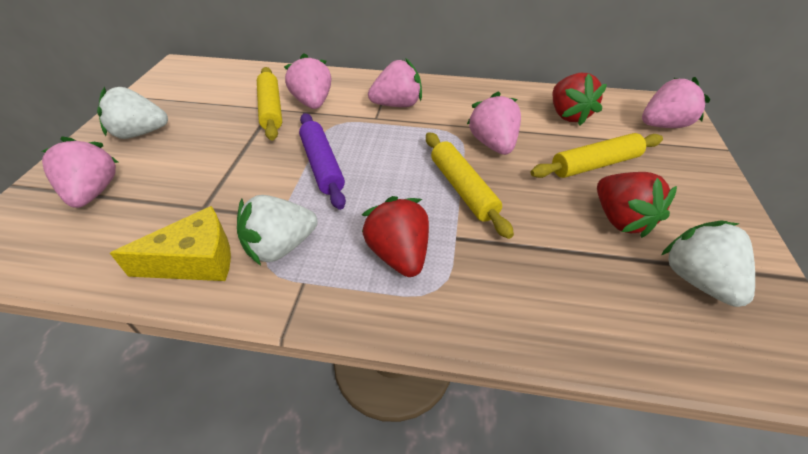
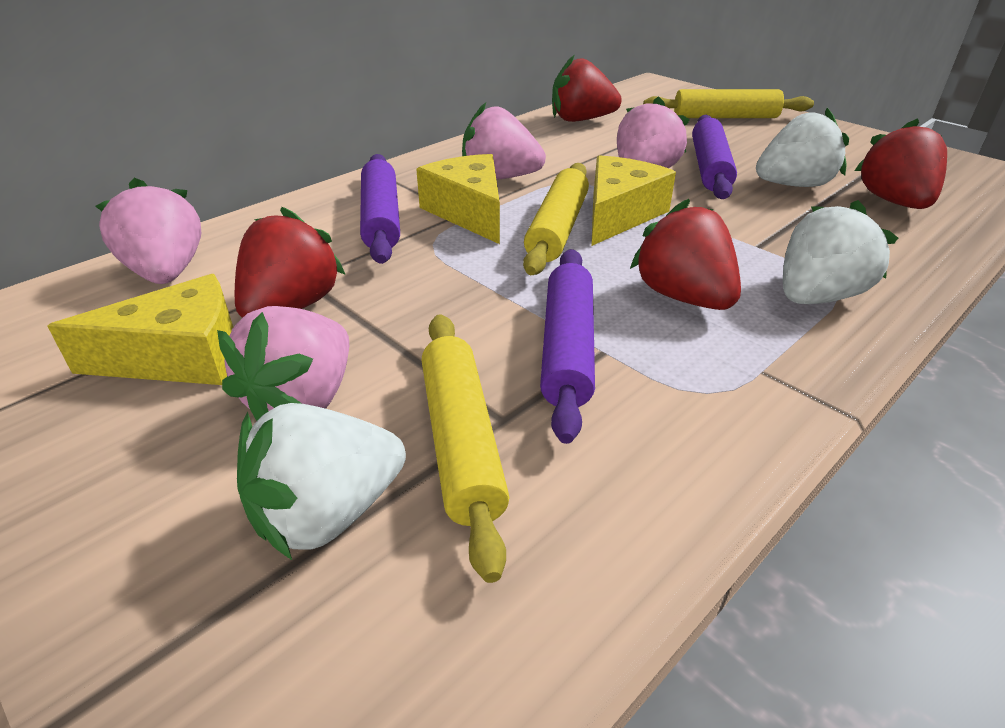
pink strawberry: 5 -> 4
purple rolling pin: 1 -> 3
red strawberry: 3 -> 4
yellow cheese: 1 -> 3

